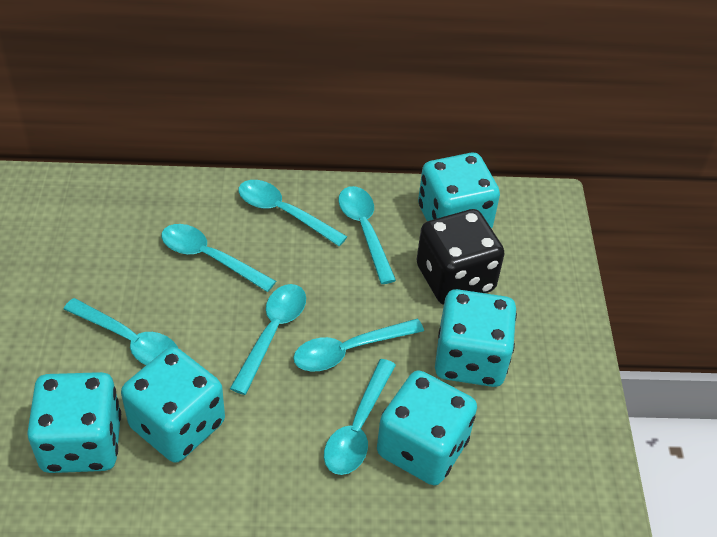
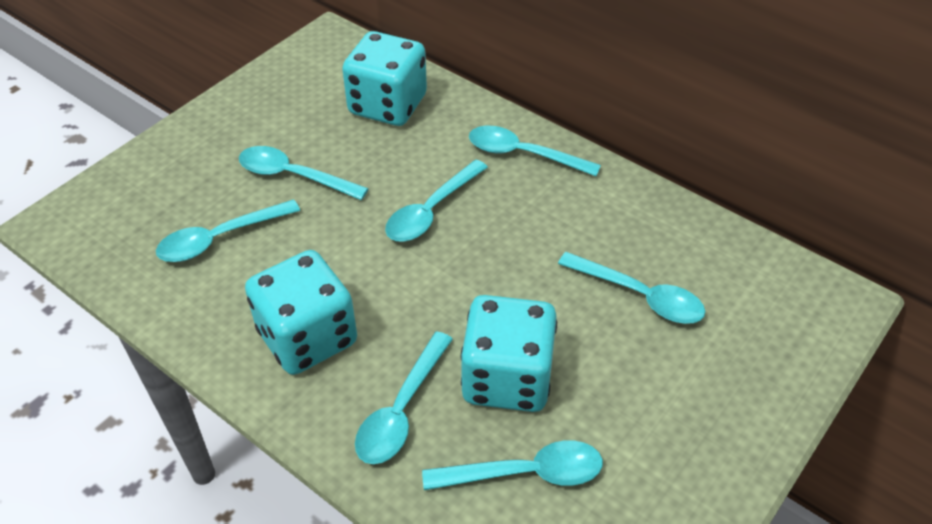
black dice: 1 -> 0
turquoise dice: 5 -> 3

